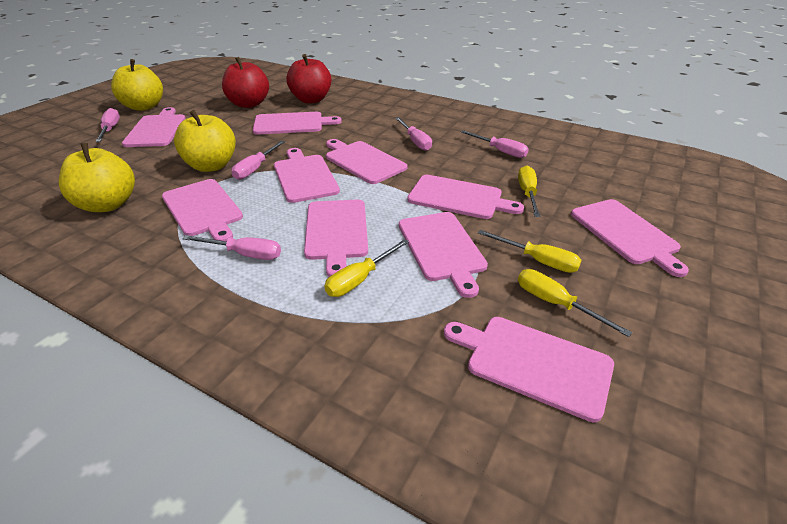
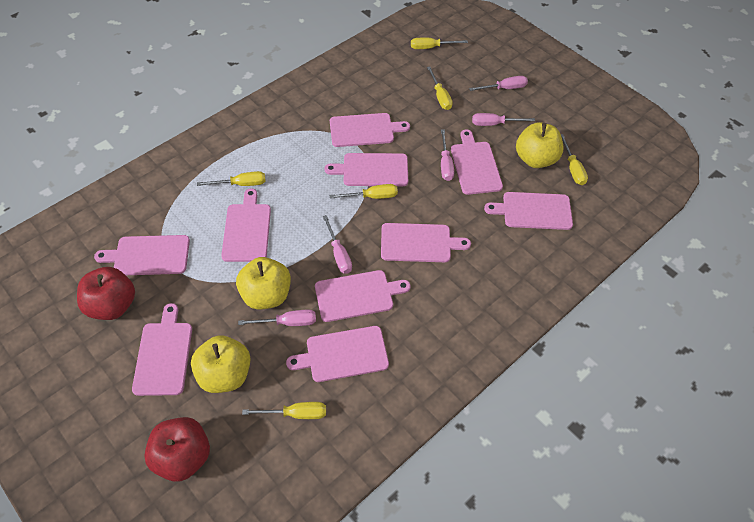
yellow screwdriver: 4 -> 6

